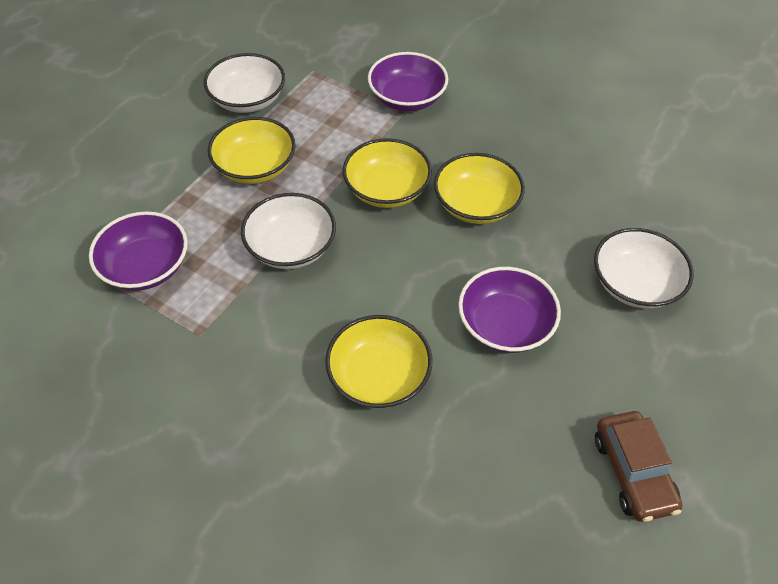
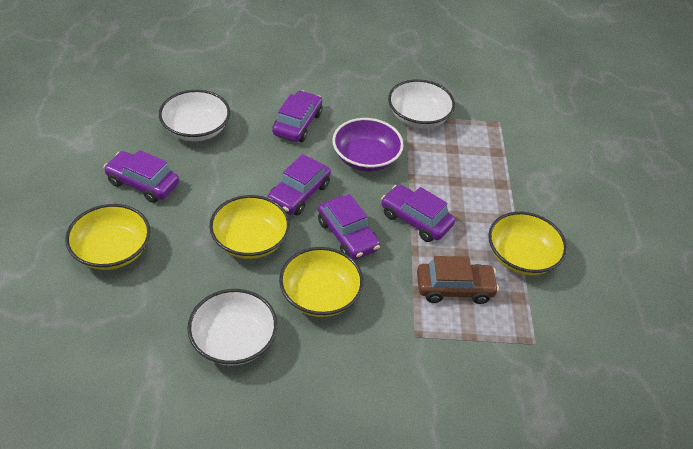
purple bowl: 3 -> 1
purple car: 0 -> 5

